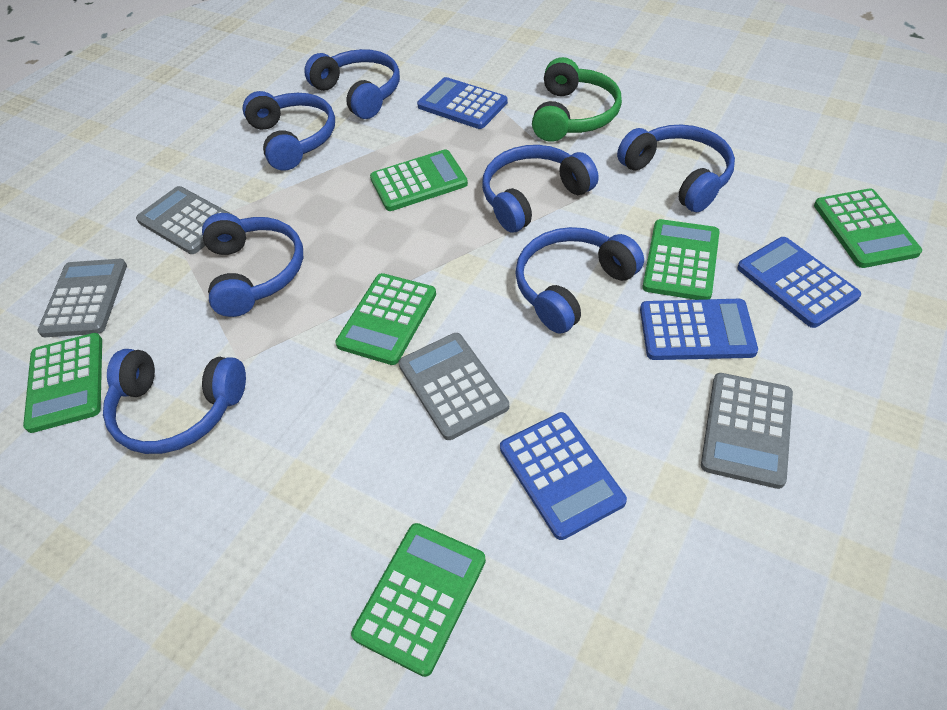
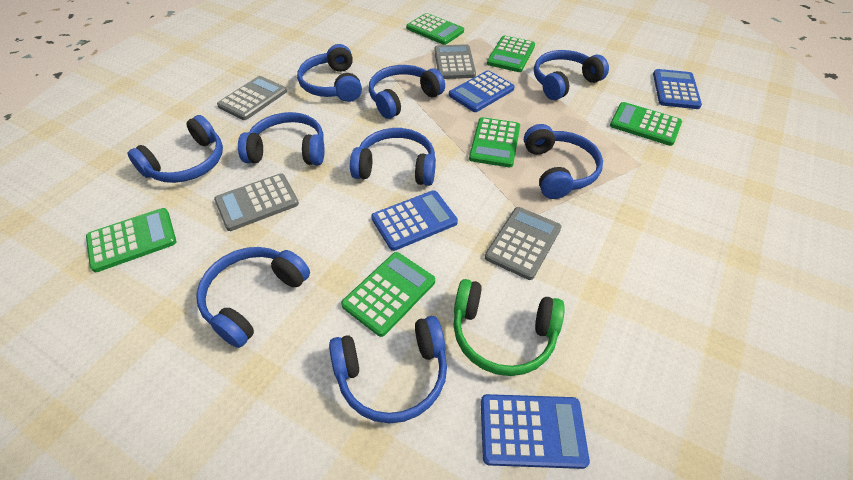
blue headphones: 7 -> 9

